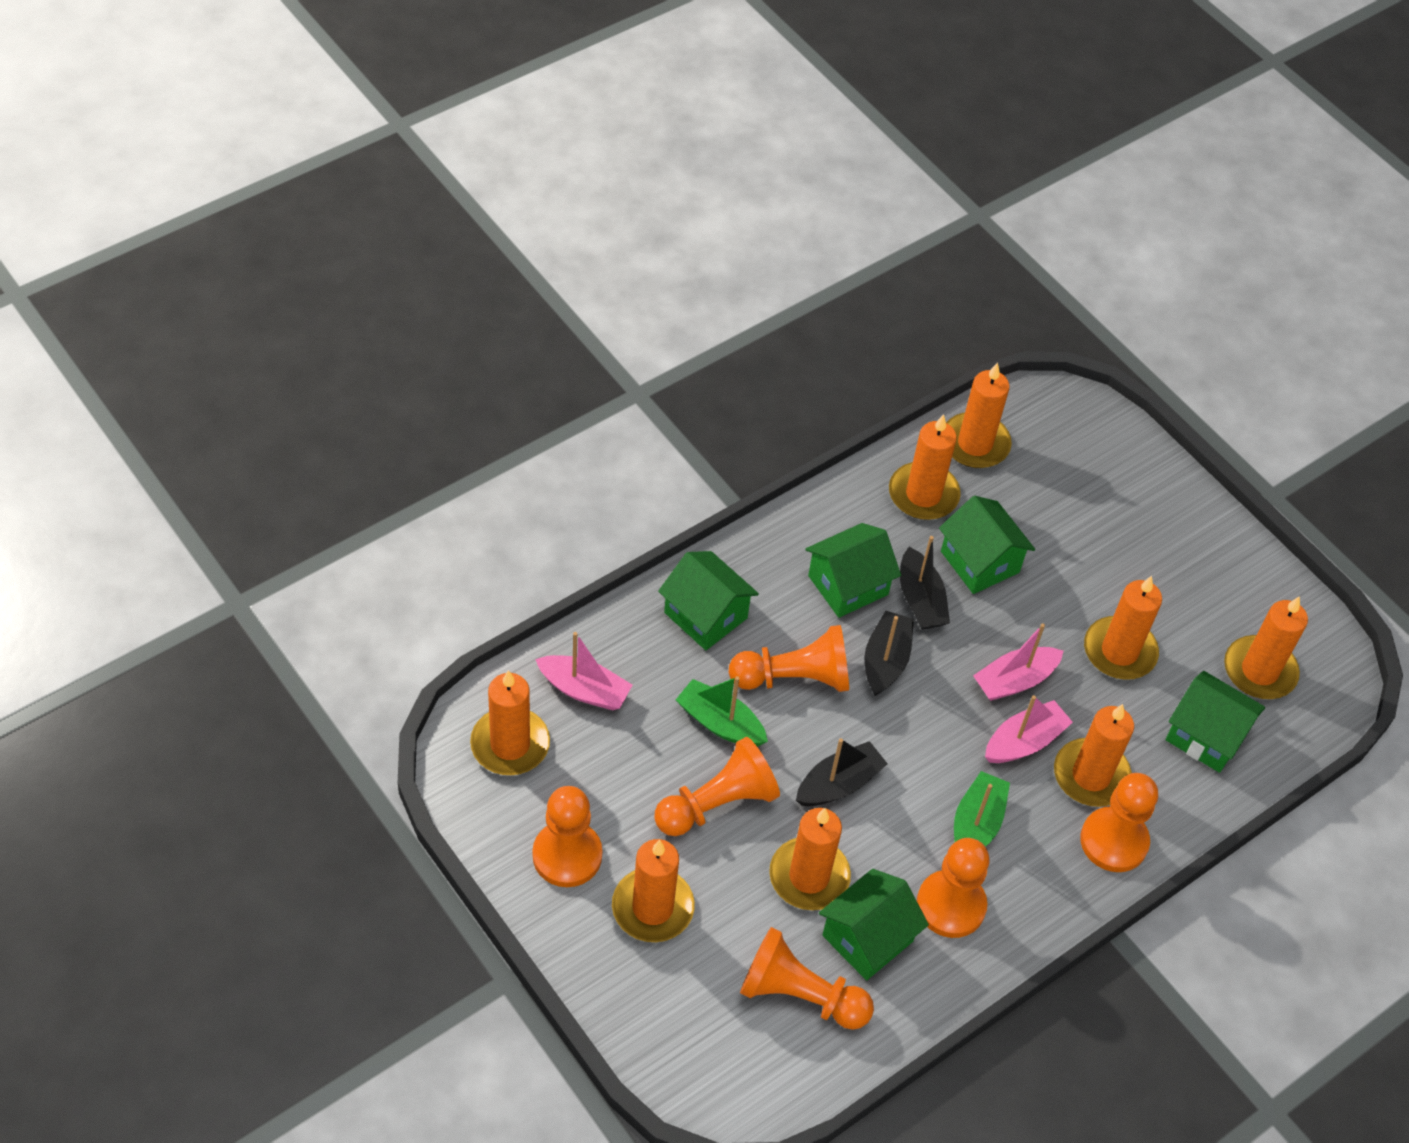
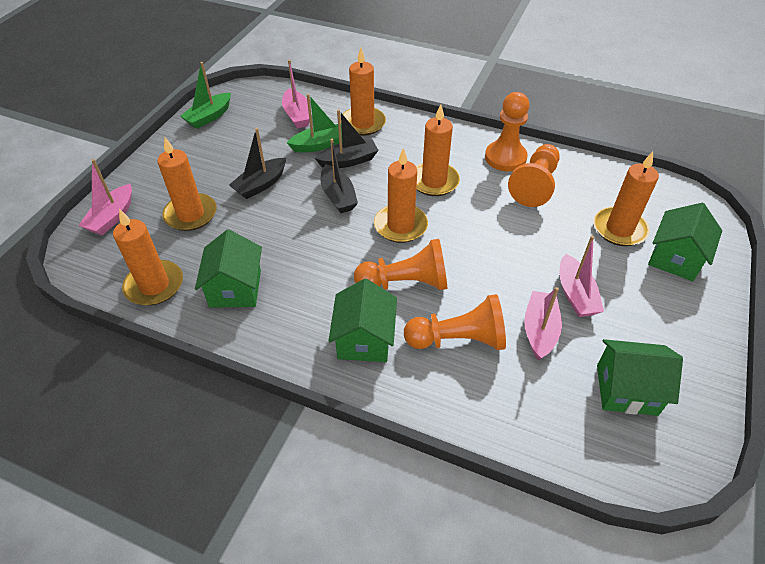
green house: 5 -> 4
orange candle: 8 -> 6
orange pawn: 6 -> 4
pink boat: 3 -> 4

